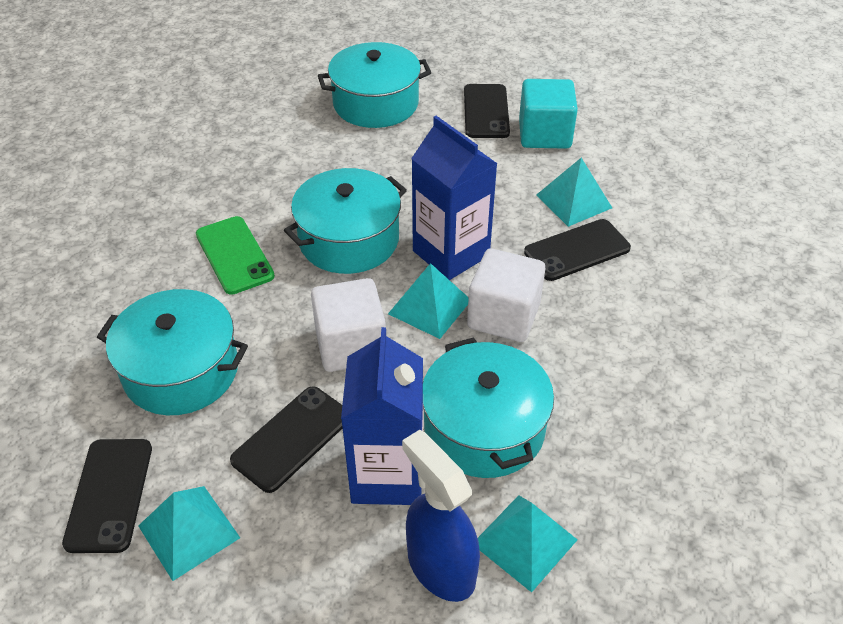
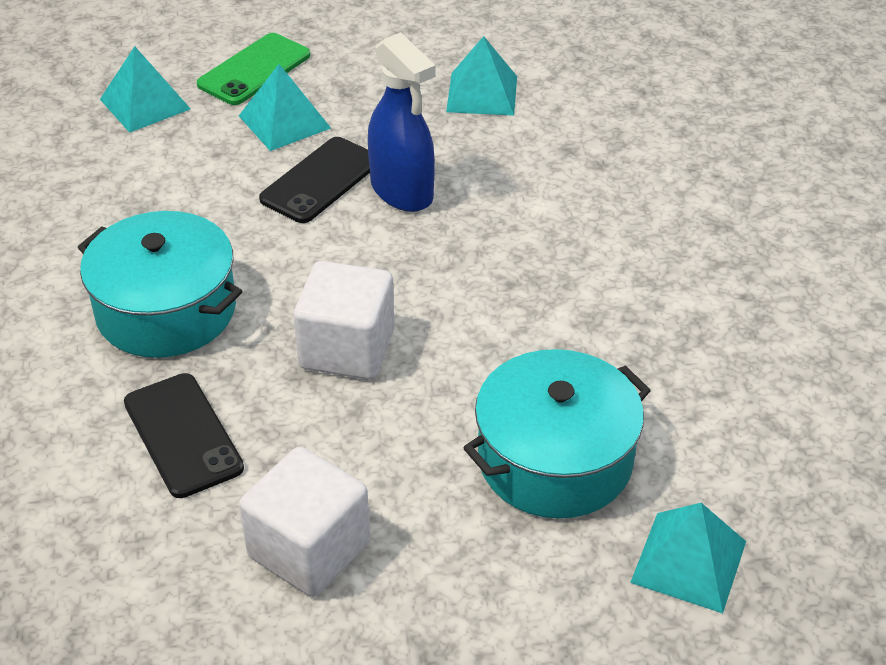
black phone: 4 -> 2
blue carton: 2 -> 0
turquoise cube: 1 -> 0
turquoise pot: 4 -> 2

